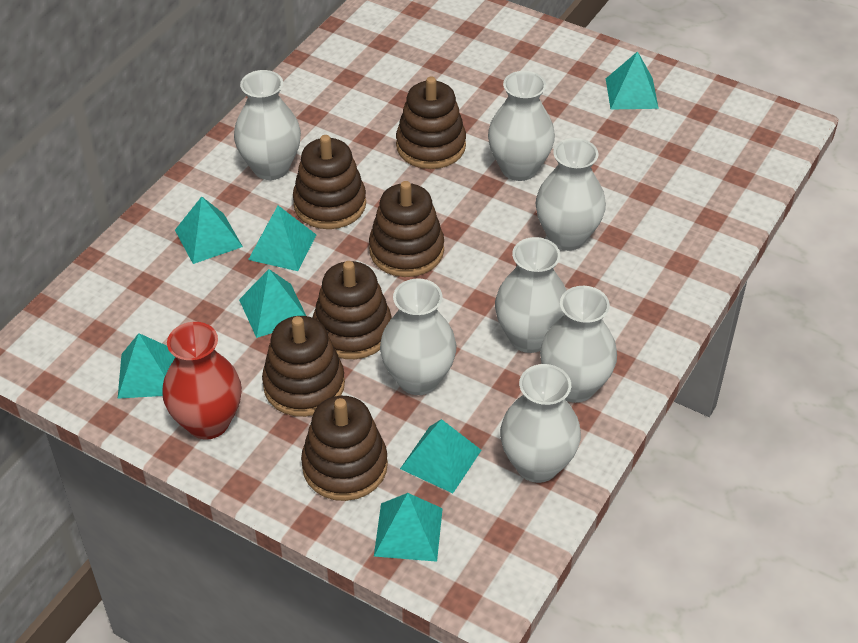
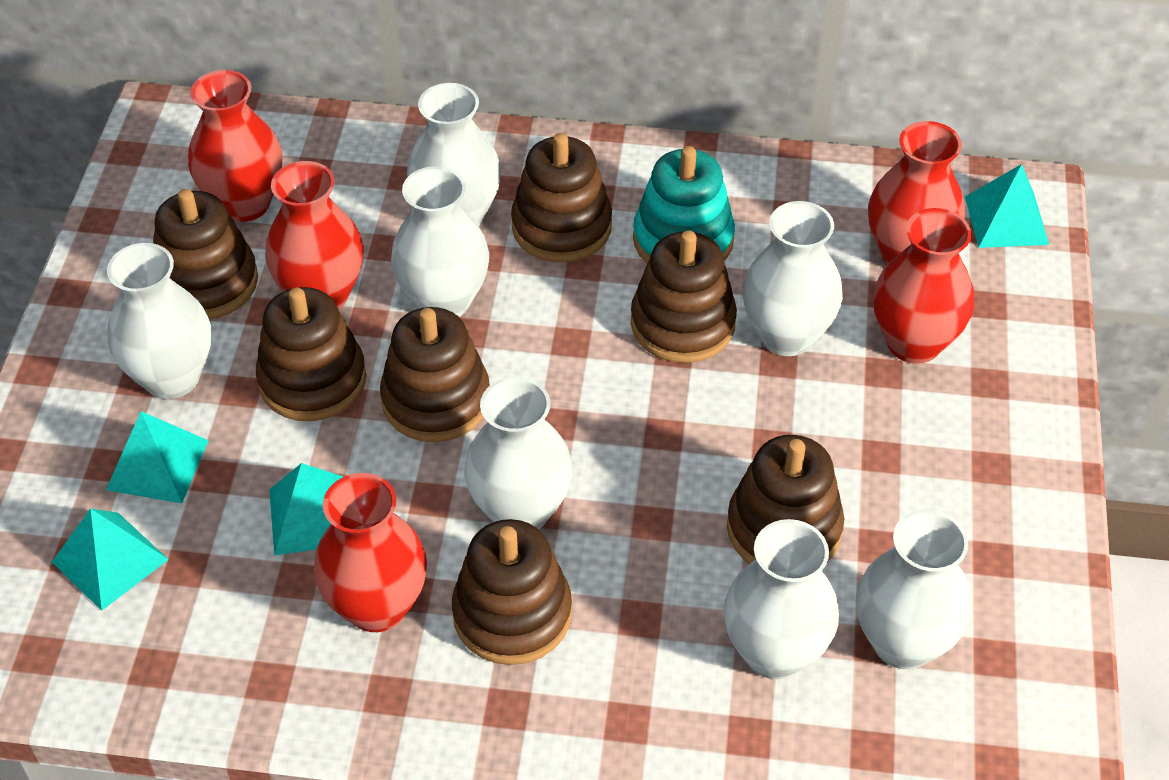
brown stacking toy: 6 -> 7
red vase: 1 -> 5
turquoise pyramid: 7 -> 4
turquoise stacking toy: 0 -> 1

